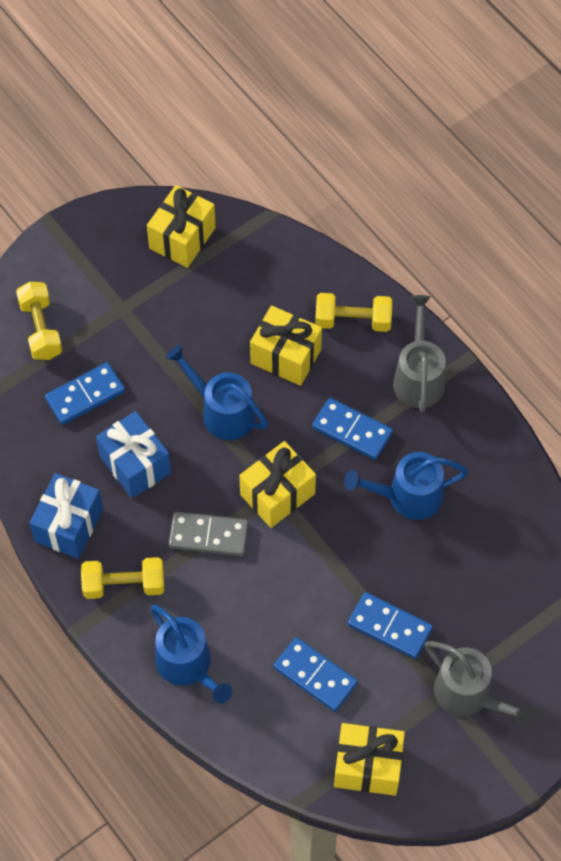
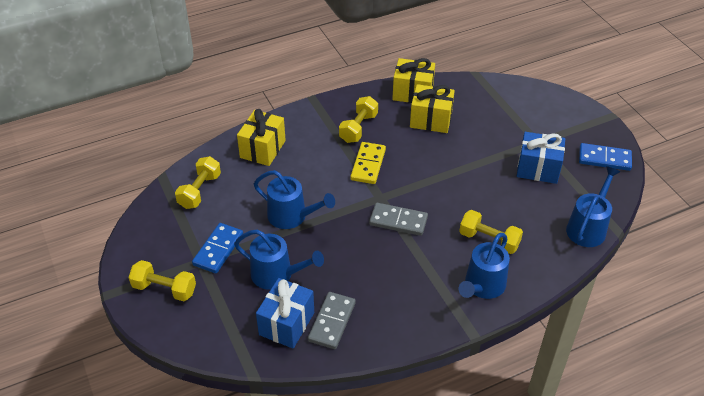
blue domino: 4 -> 2
blue watering can: 3 -> 4
grey domino: 1 -> 2
grey watering can: 2 -> 0
yellow domino: 0 -> 1
yellow dumbbell: 3 -> 4
yellow gift: 4 -> 3

